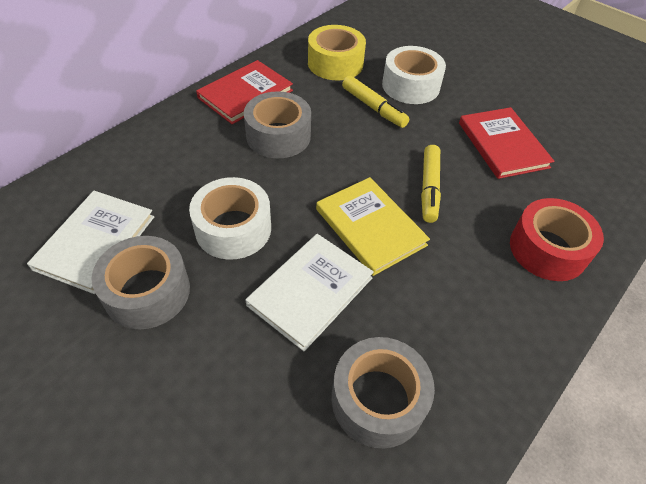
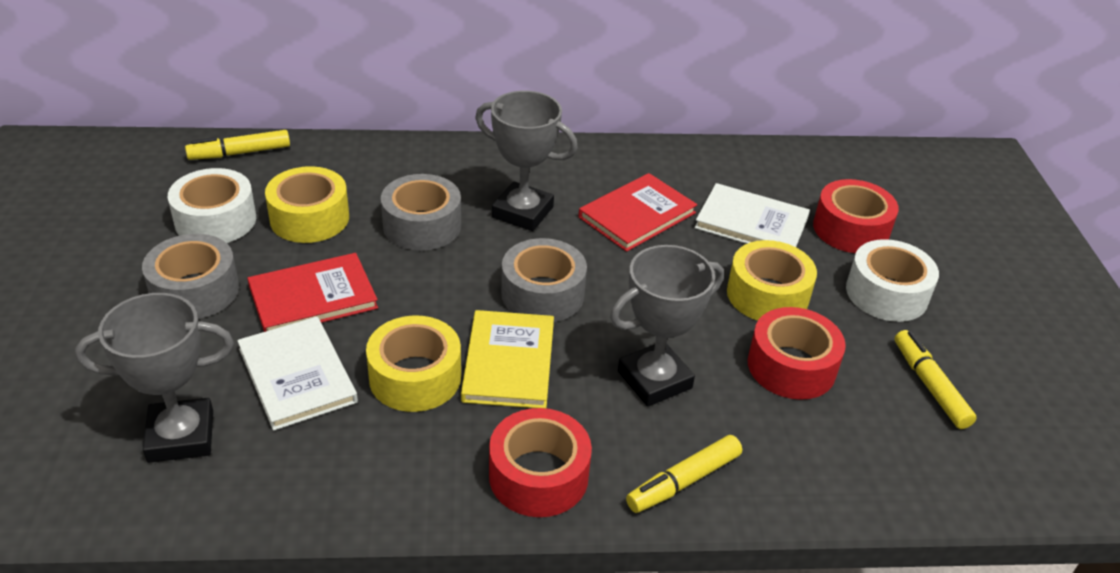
grey trophy: 0 -> 3
red tape: 1 -> 3
yellow marker: 2 -> 3
yellow tape: 1 -> 3

